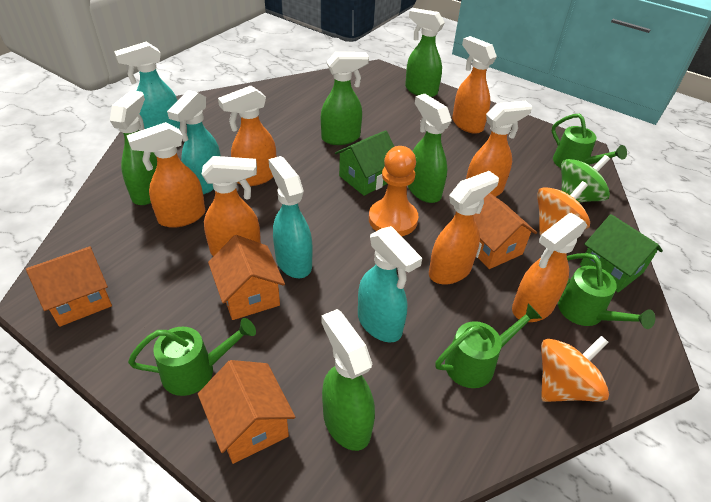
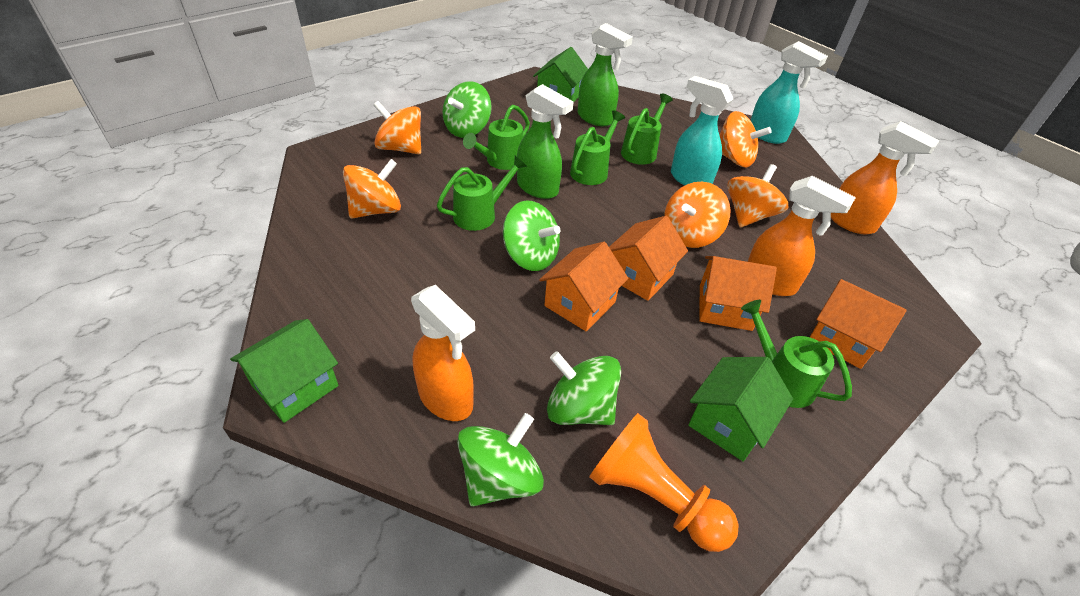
green house: 2 -> 3
green spinning top: 1 -> 4
green spray bottle: 5 -> 2
green watering can: 4 -> 5
orange spinning top: 2 -> 5
orange spray bottle: 7 -> 3
turquoise spray bottle: 4 -> 2

